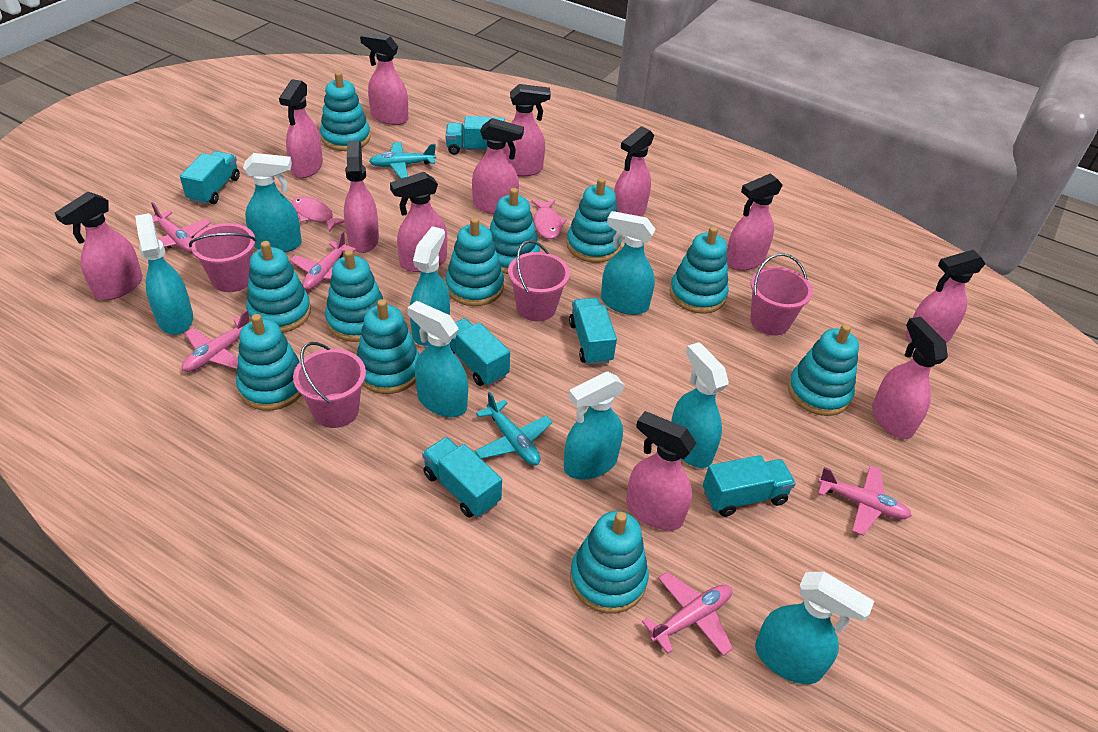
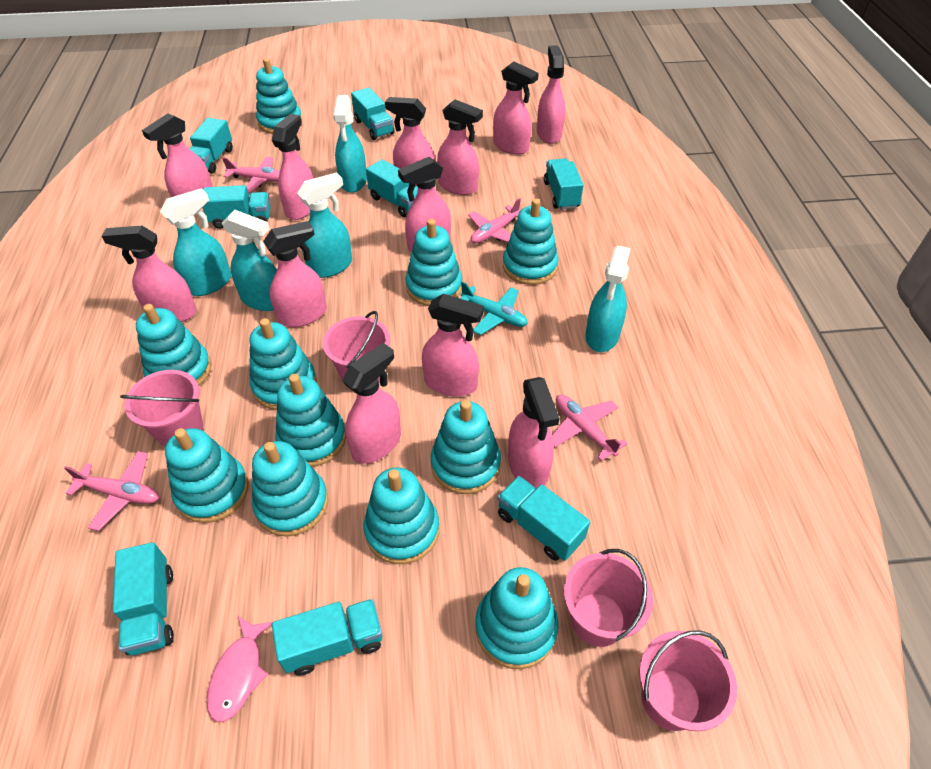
pink fish: 2 -> 1
pink plane: 5 -> 4
turquoise plane: 2 -> 1
turquoise spray bottle: 8 -> 5
turquoise truck: 6 -> 8

